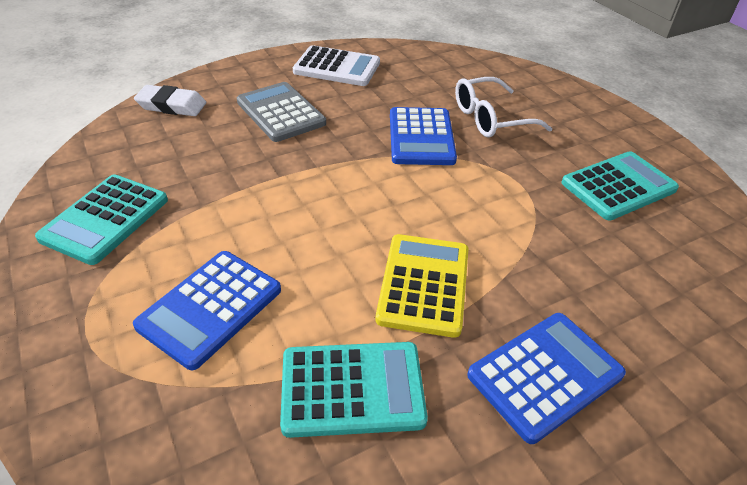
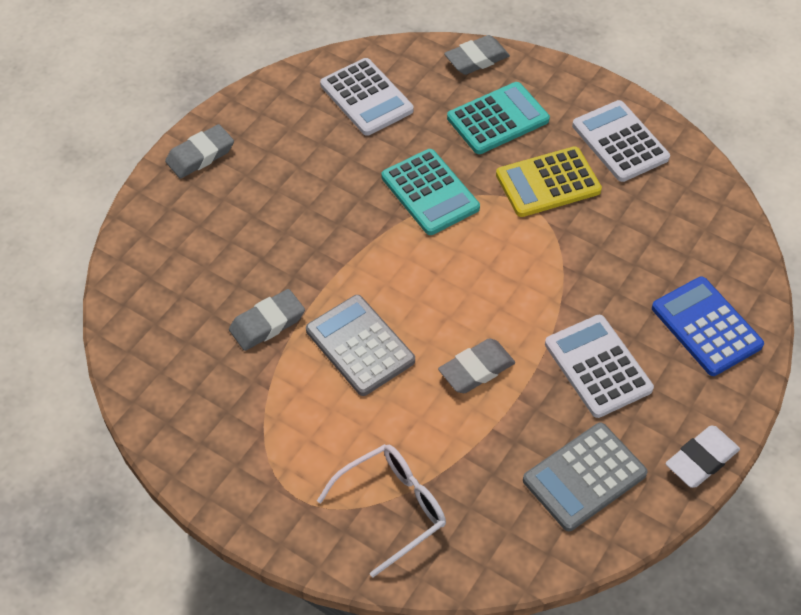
blue calculator: 3 -> 1
grey calculator: 1 -> 2
grey eraser: 0 -> 4
turquoise calculator: 3 -> 2
white calculator: 1 -> 3

